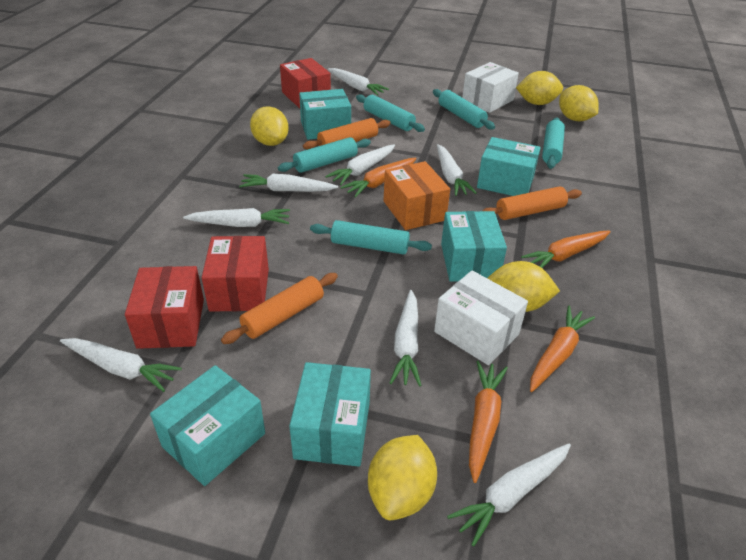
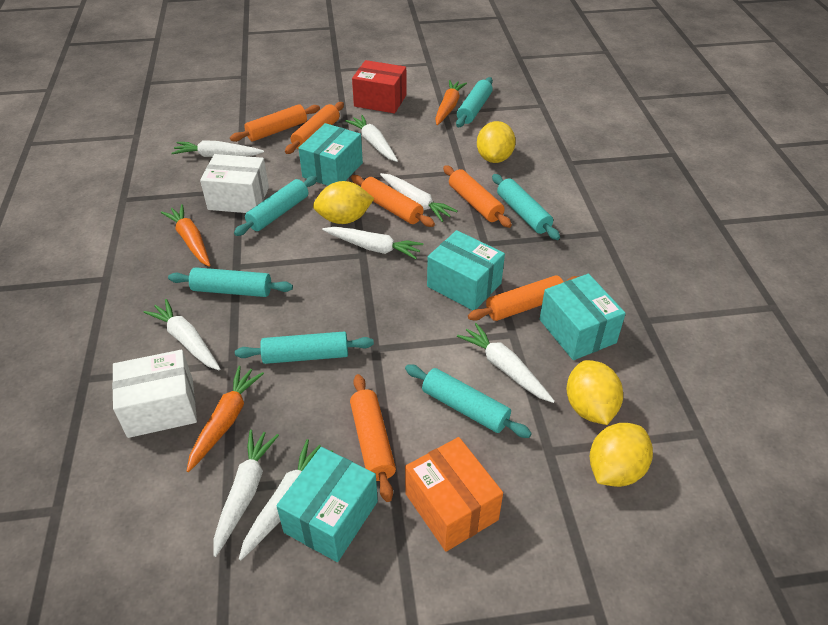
orange carrot: 4 -> 3
orange rolling pin: 3 -> 6
red box: 3 -> 1
turquoise box: 5 -> 4
turquoise rolling pin: 5 -> 6
yellow lemon: 5 -> 4

